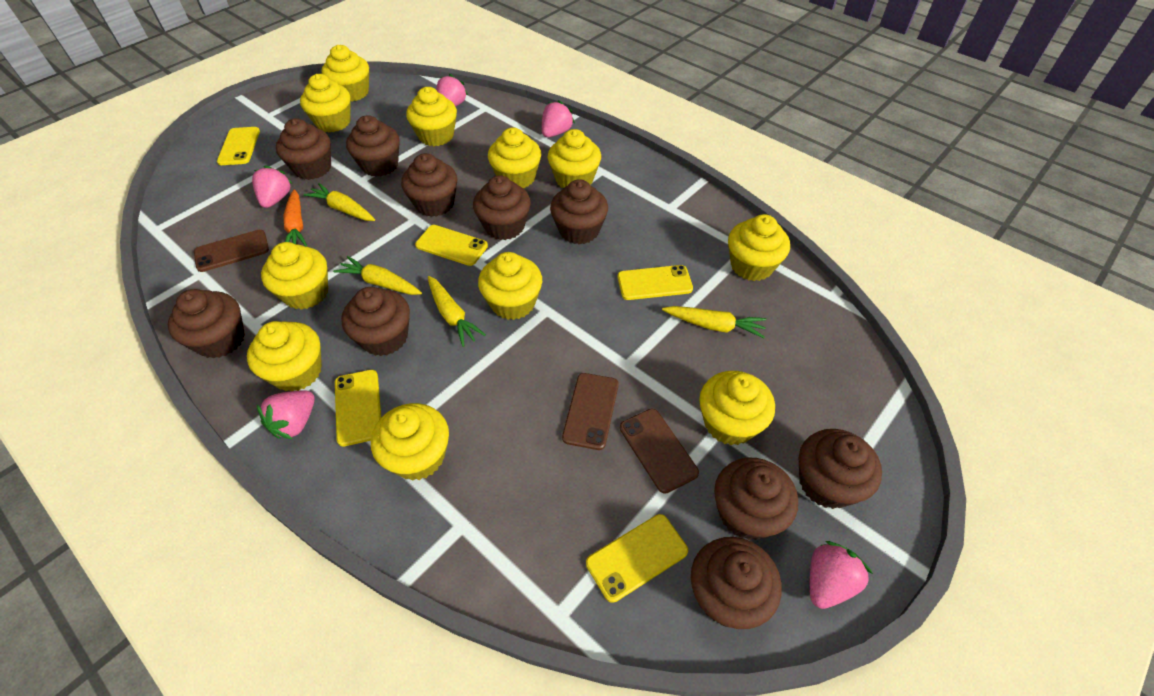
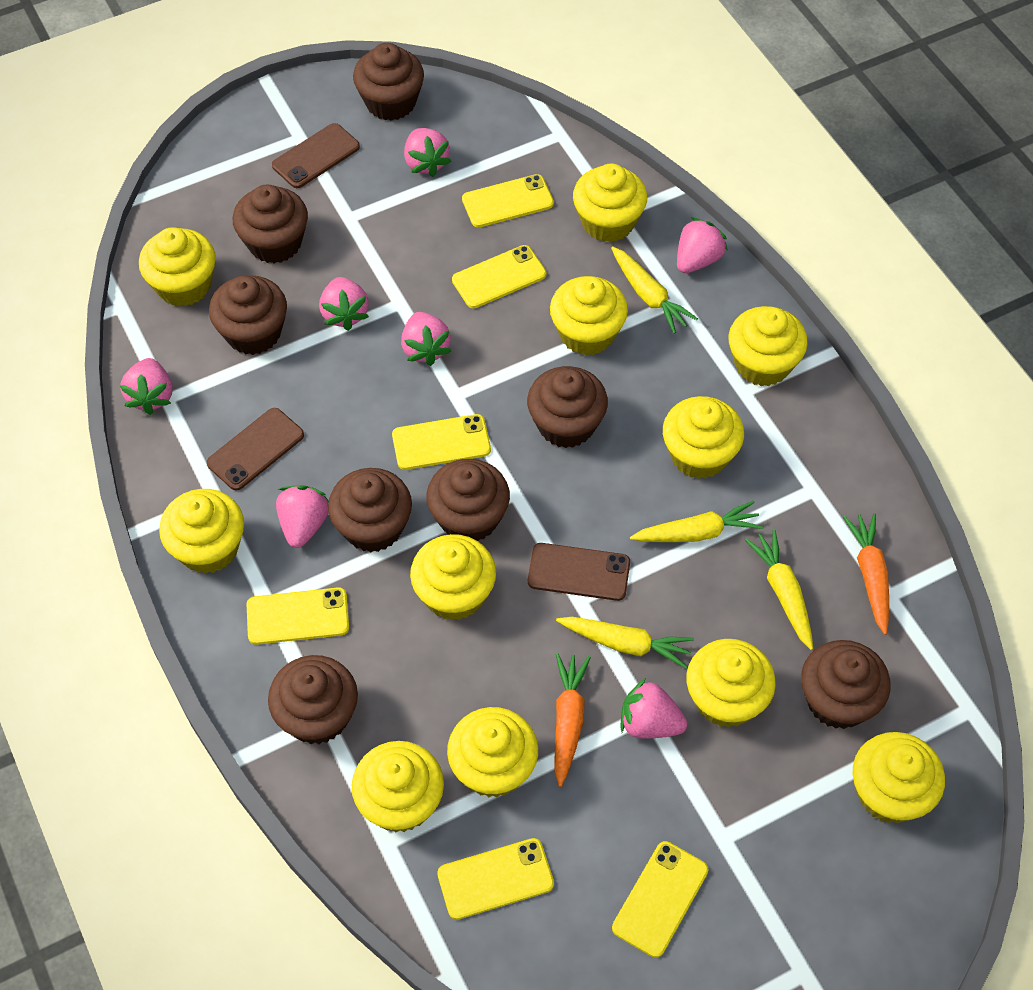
brown cupcake: 10 -> 8
orange carrot: 1 -> 2
pink strawberry: 5 -> 7
yellow phone: 5 -> 6

